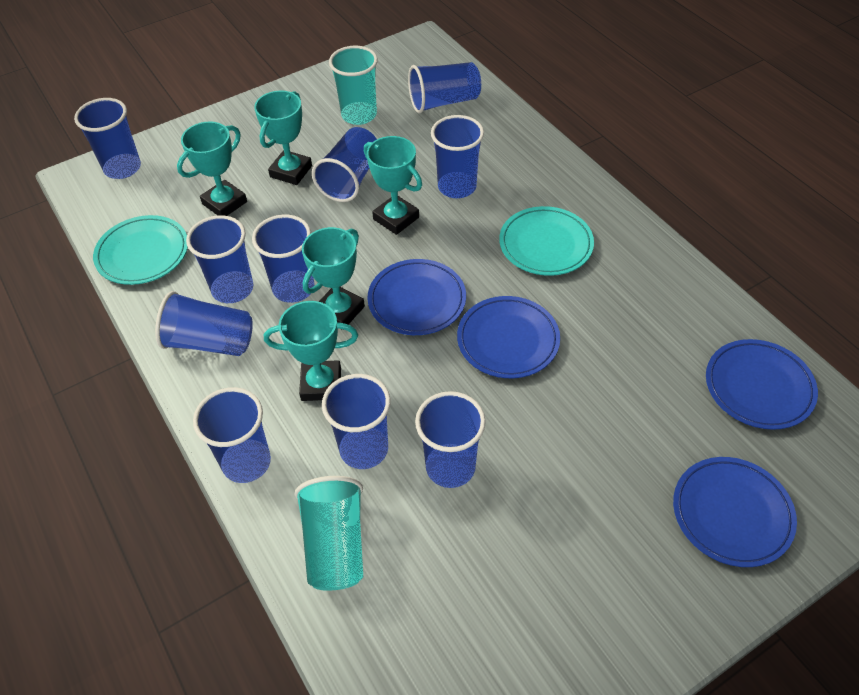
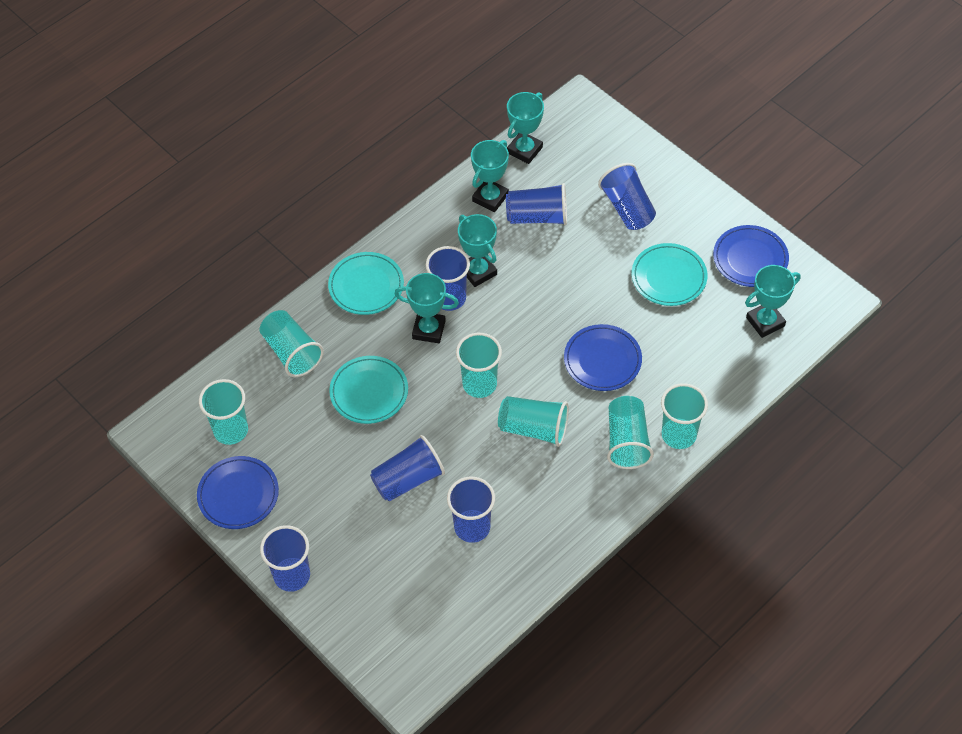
blue cup: 10 -> 6
blue plate: 4 -> 3
turquoise cup: 2 -> 6
turquoise plate: 2 -> 3

